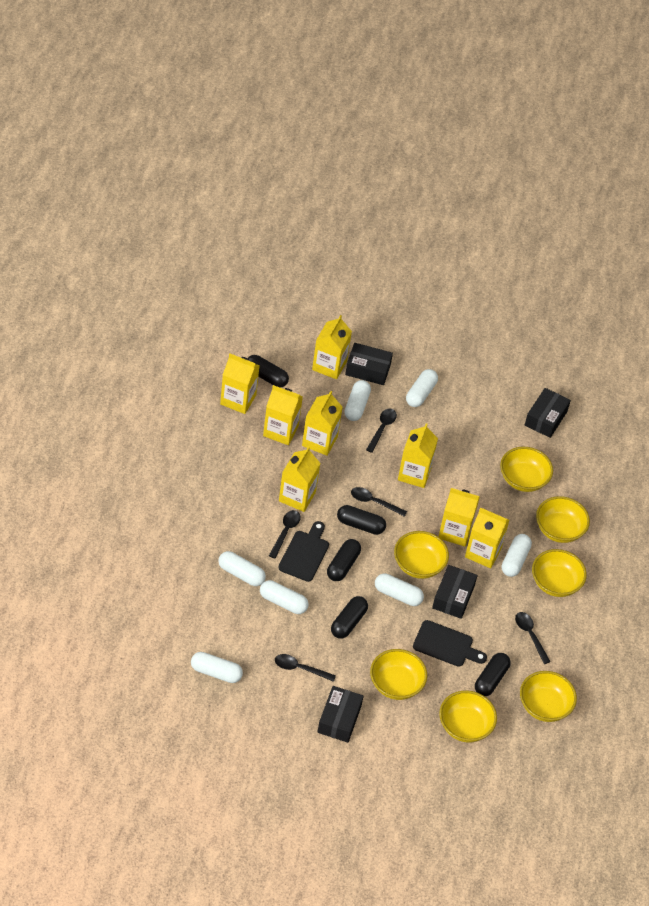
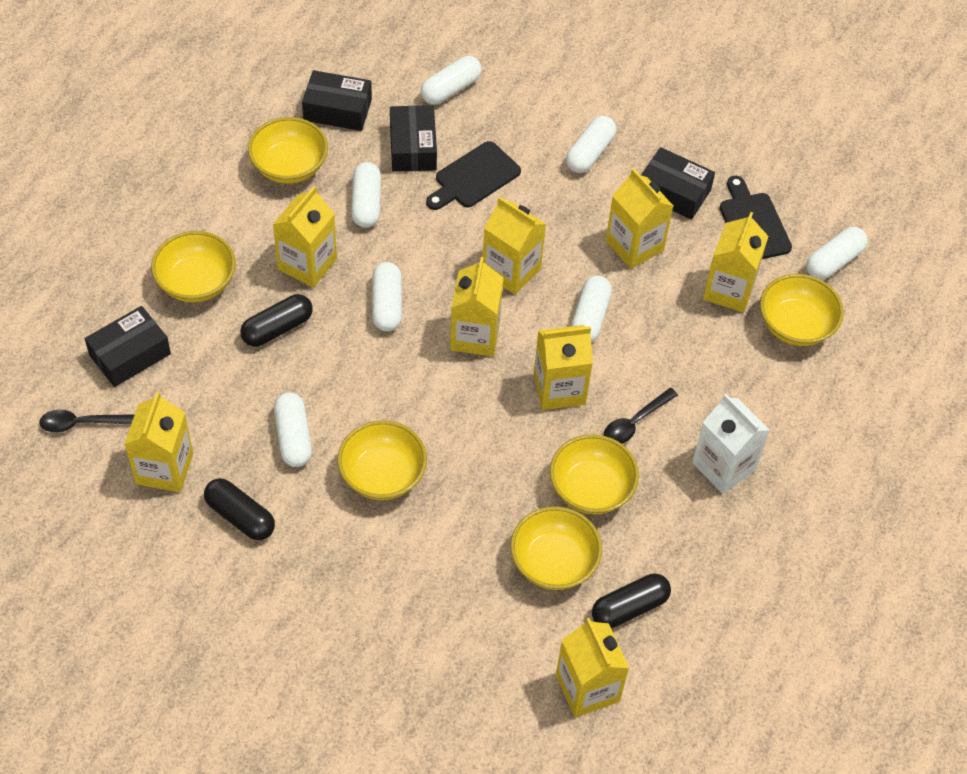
black capsule: 5 -> 3
black spoon: 5 -> 2
white carton: 0 -> 1
yellow bowl: 7 -> 6

